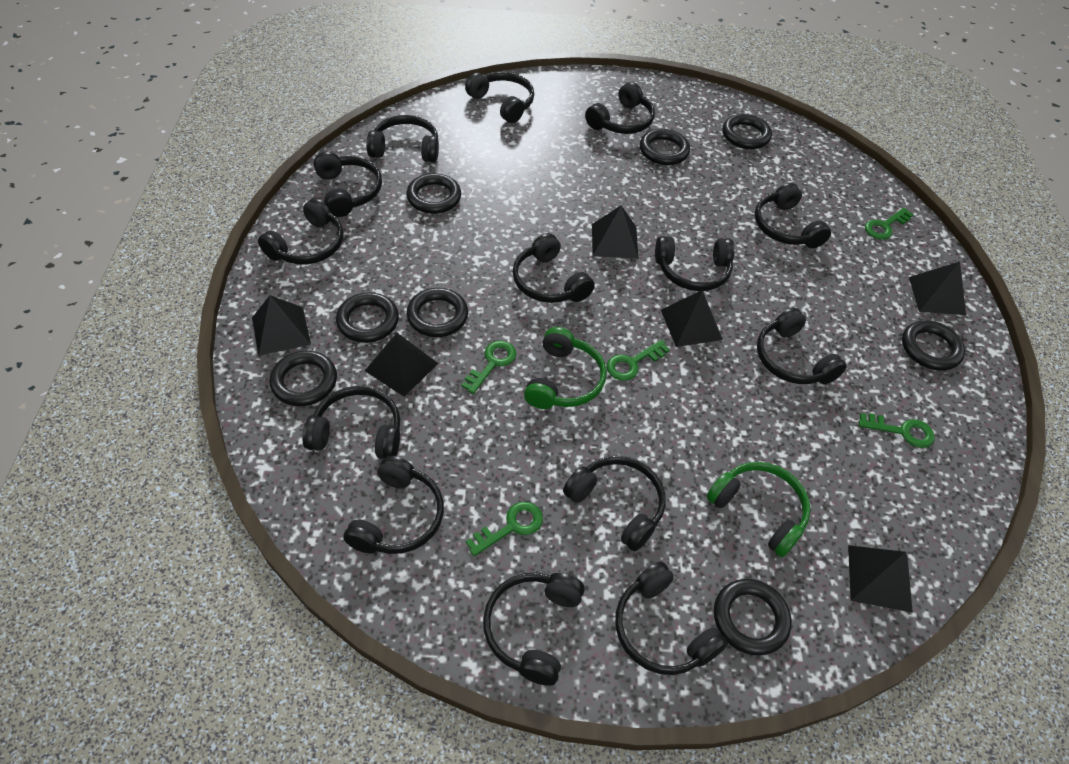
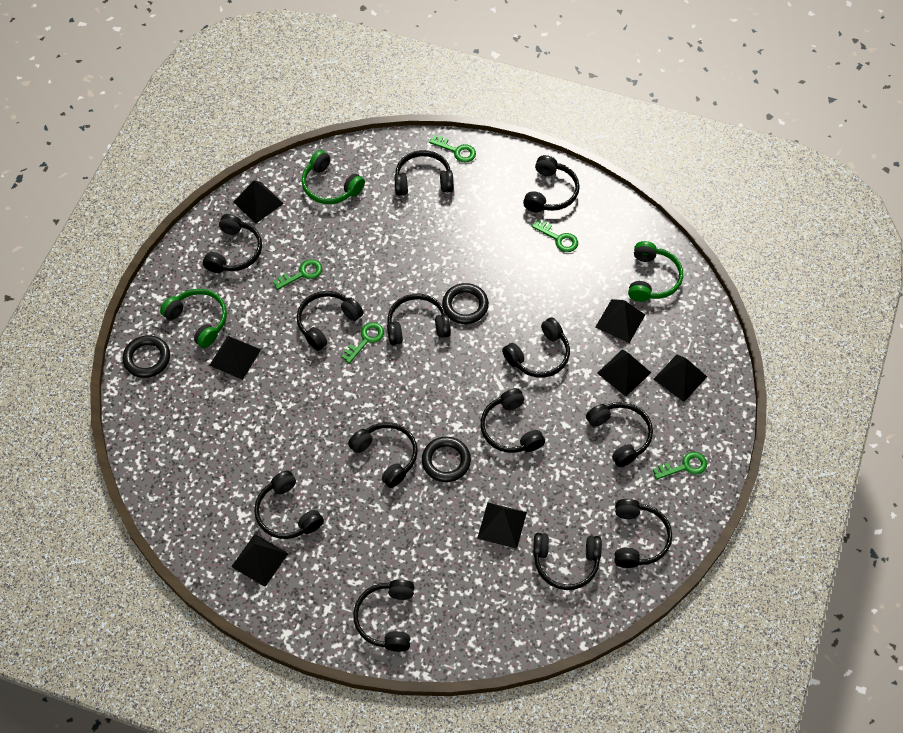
black headphones: 14 -> 13
black pyramid: 6 -> 7
black ring: 8 -> 3
green headphones: 2 -> 3

